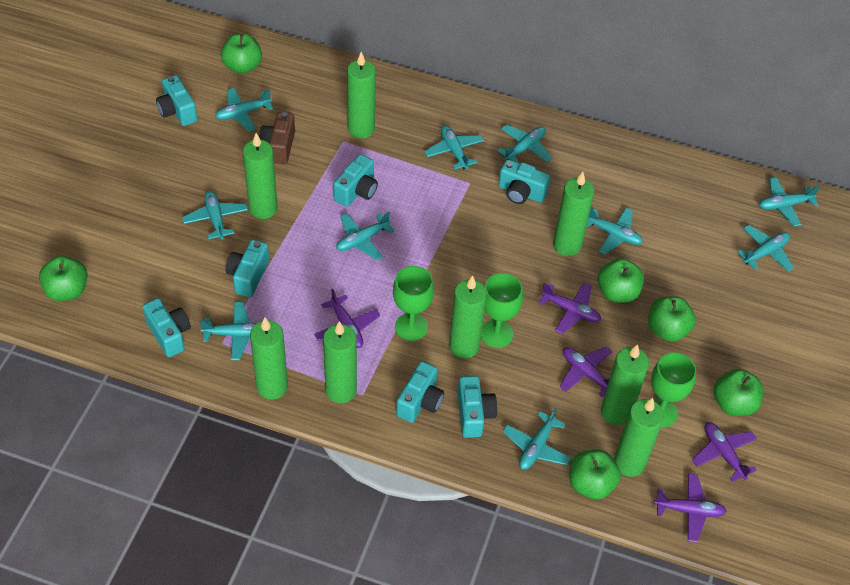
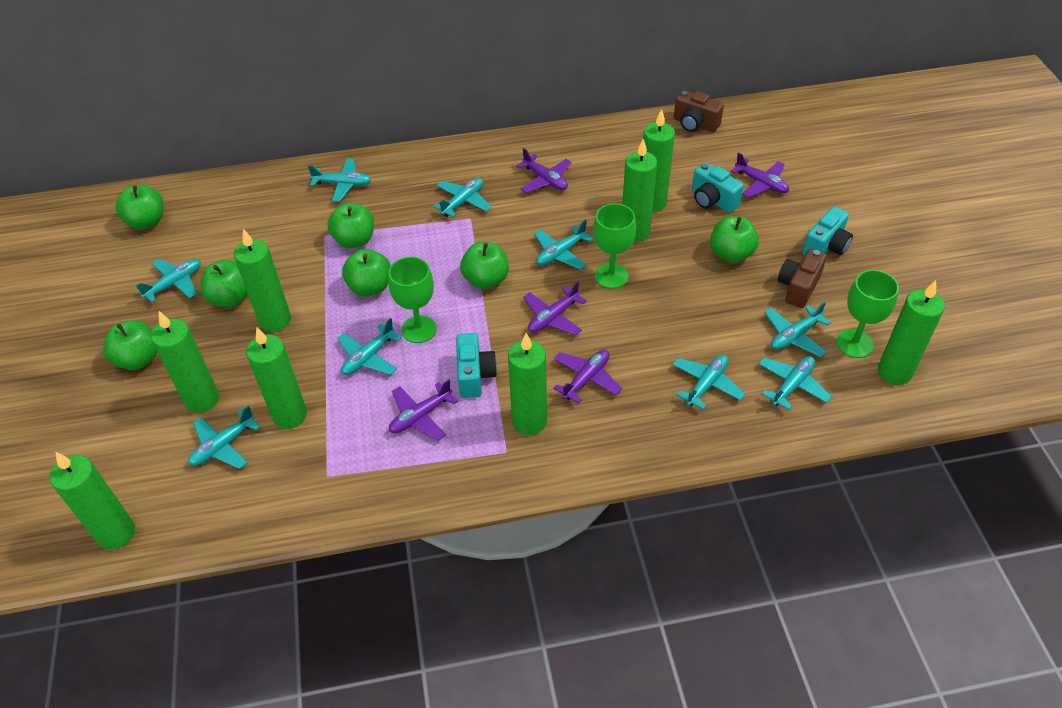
brown camera: 1 -> 2
green apple: 6 -> 7
turquoise camera: 7 -> 3
turquoise plane: 10 -> 9

